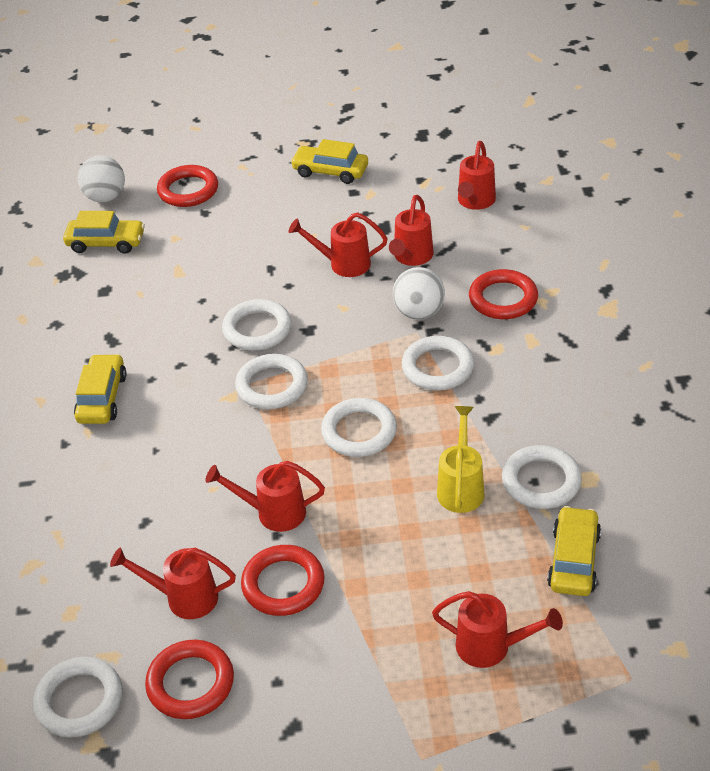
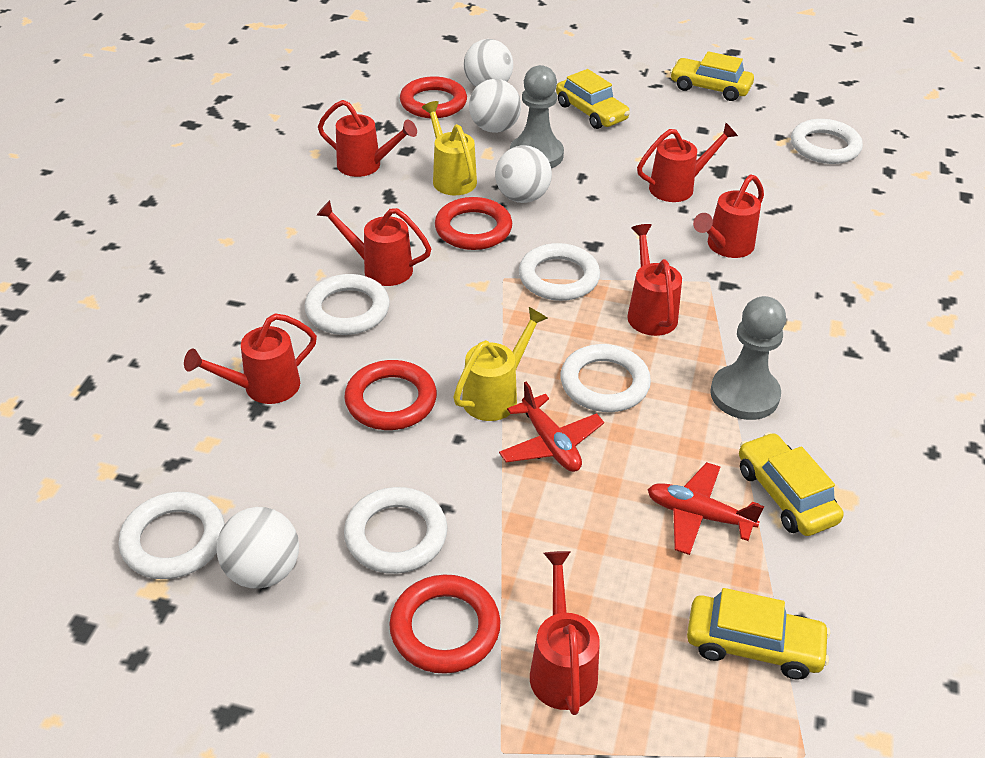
grey pawn: 0 -> 2
red plane: 0 -> 2
red watering can: 6 -> 7
white ball: 2 -> 4
yellow watering can: 1 -> 2

